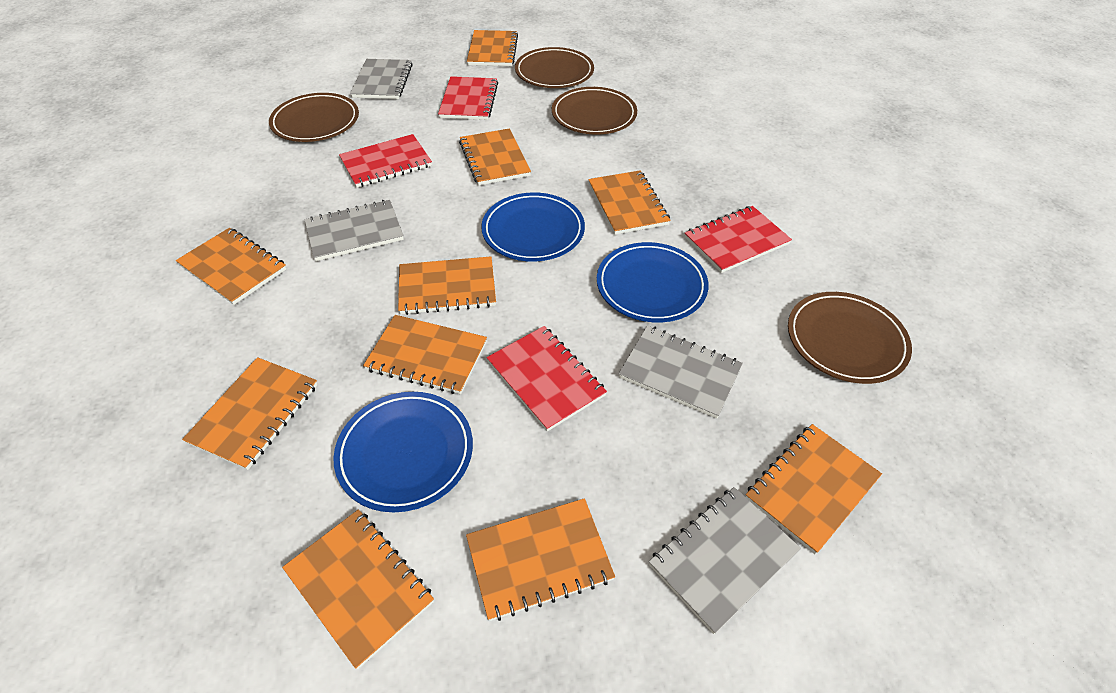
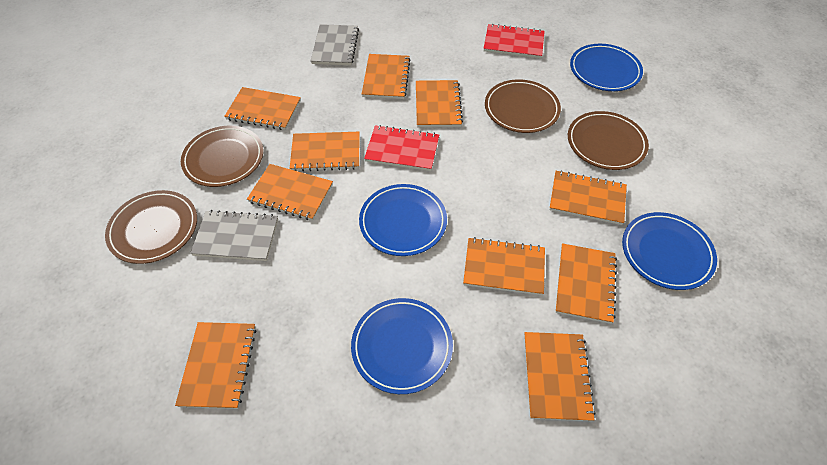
blue plate: 3 -> 4
grey notebook: 4 -> 2
red notebook: 4 -> 2

